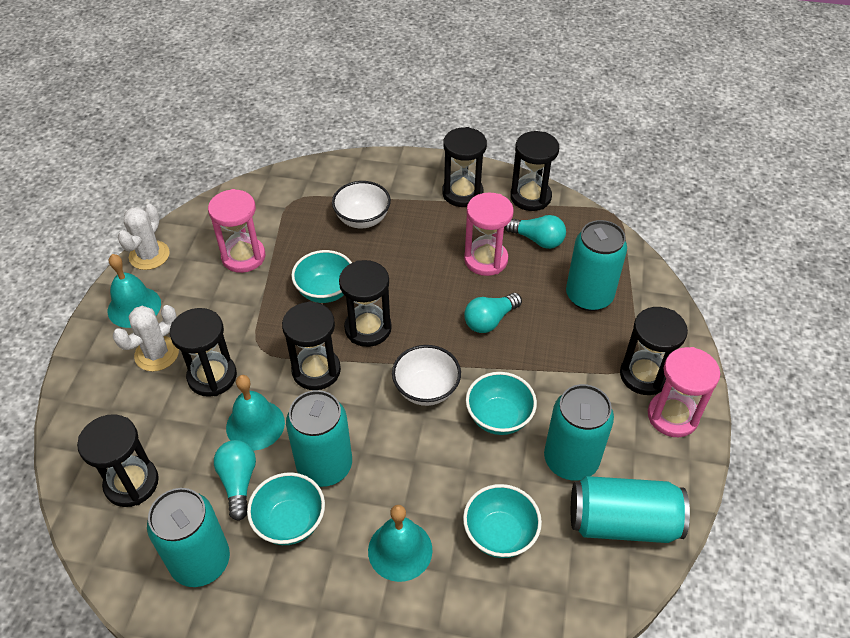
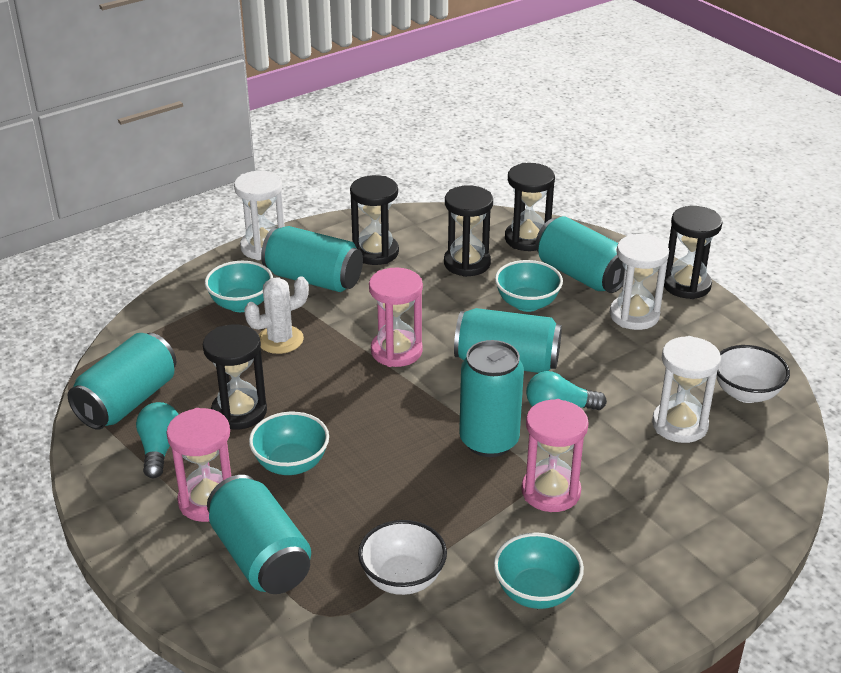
black hourglass: 7 -> 5
turquoise bell: 3 -> 0
turquoise can: 5 -> 6
turquoise light bulb: 3 -> 2
white cactus: 2 -> 1
white hourglass: 0 -> 3

